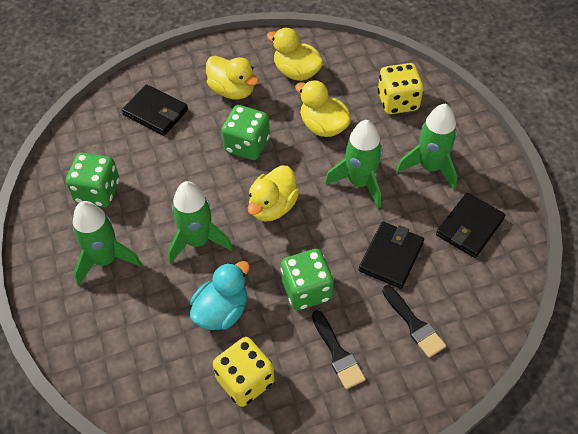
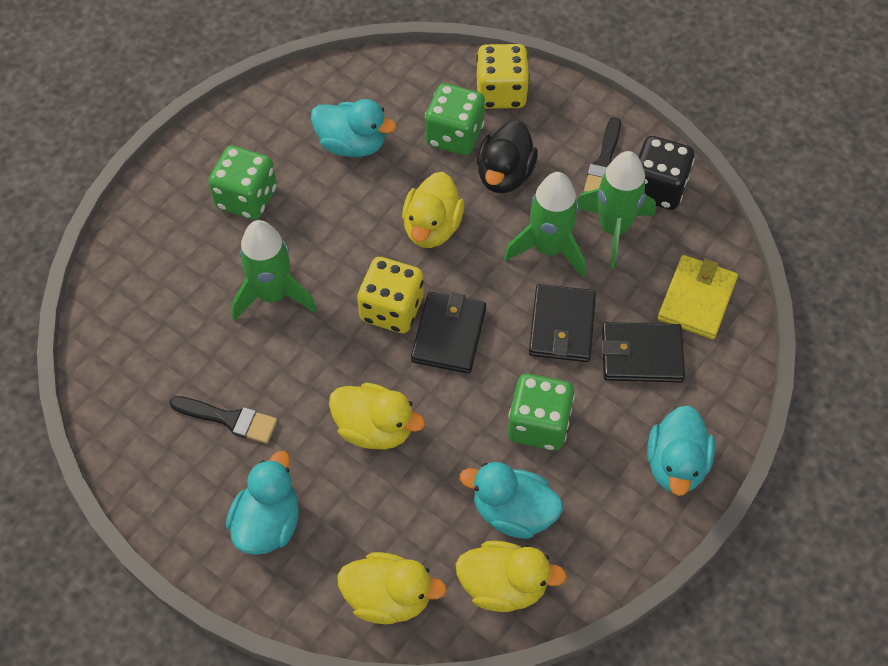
black dice: 0 -> 1
black duck: 0 -> 1
green rocket: 4 -> 3
turquoise duck: 1 -> 4
yellow wallet: 0 -> 1

